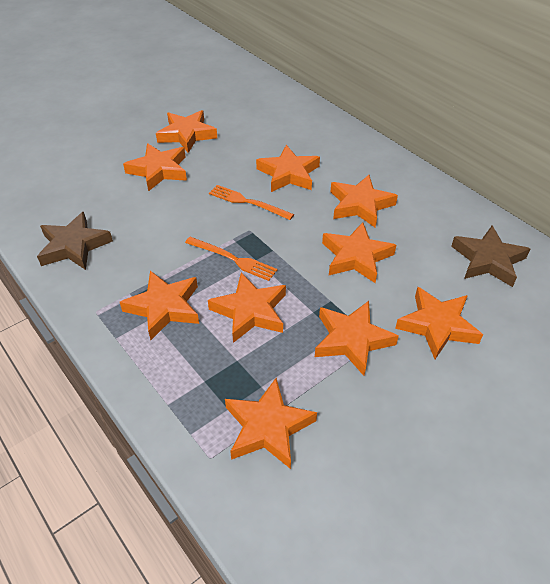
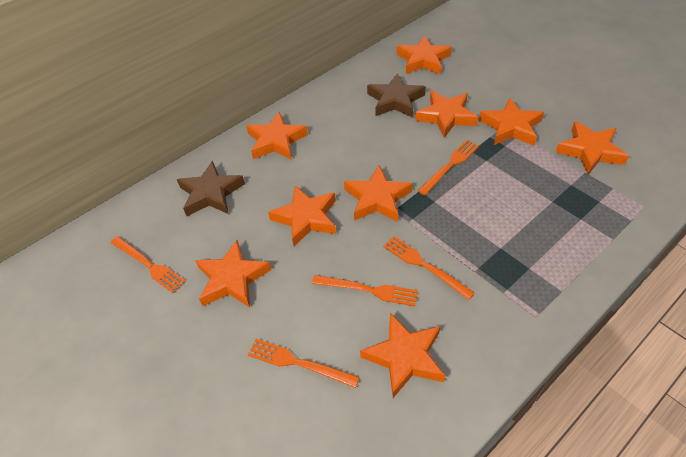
orange fork: 2 -> 5
orange star: 10 -> 9

